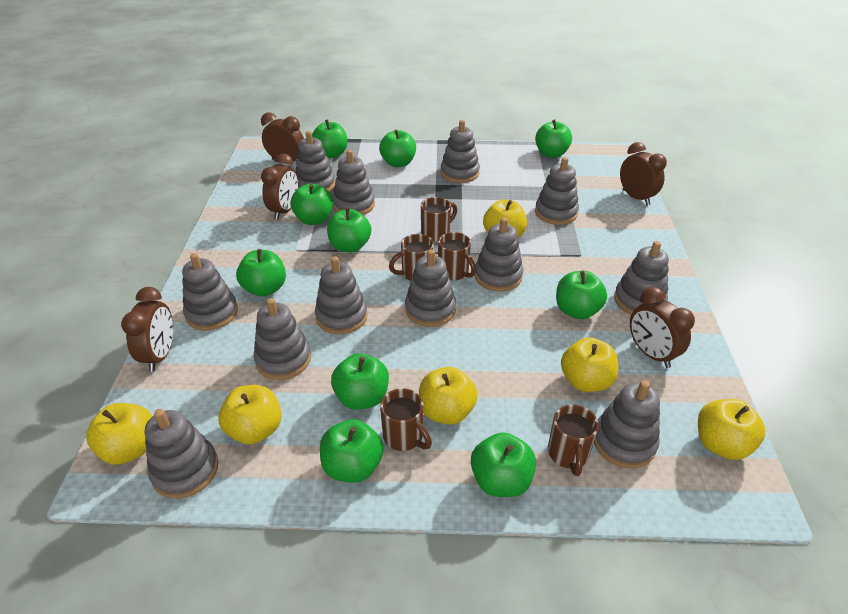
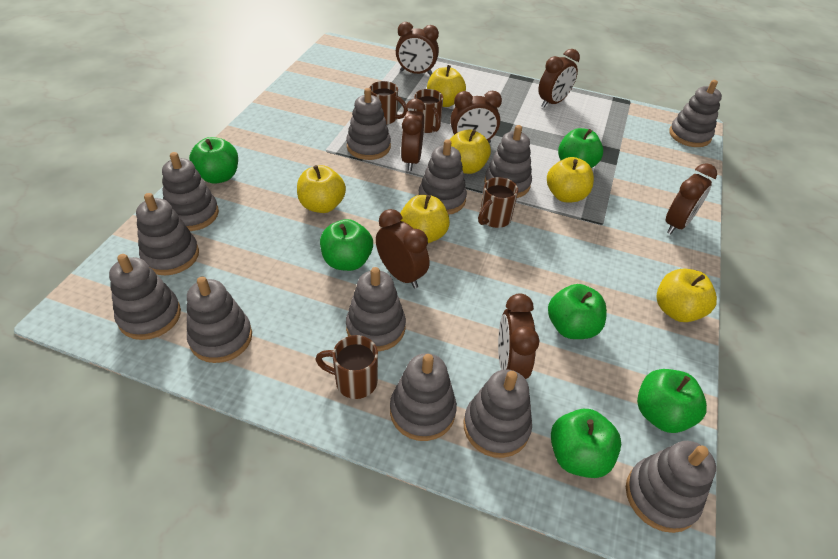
brown clock: 5 -> 7
brown mug: 5 -> 4
green apple: 10 -> 6

